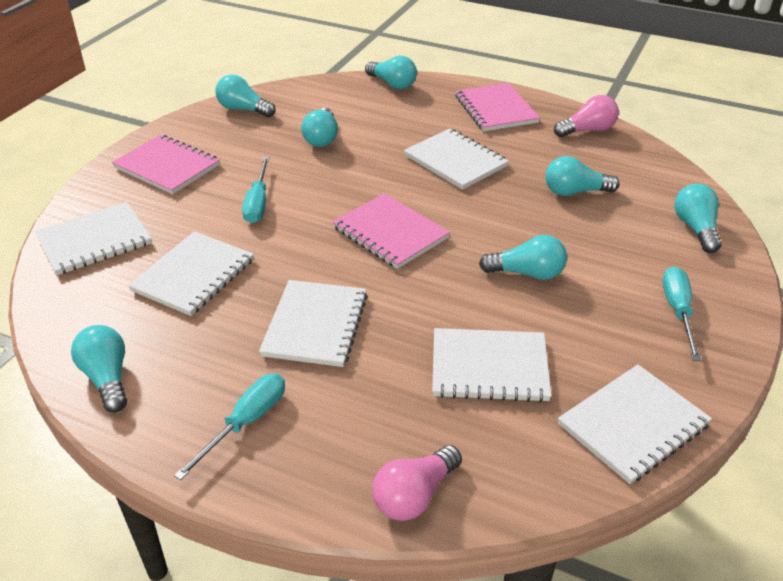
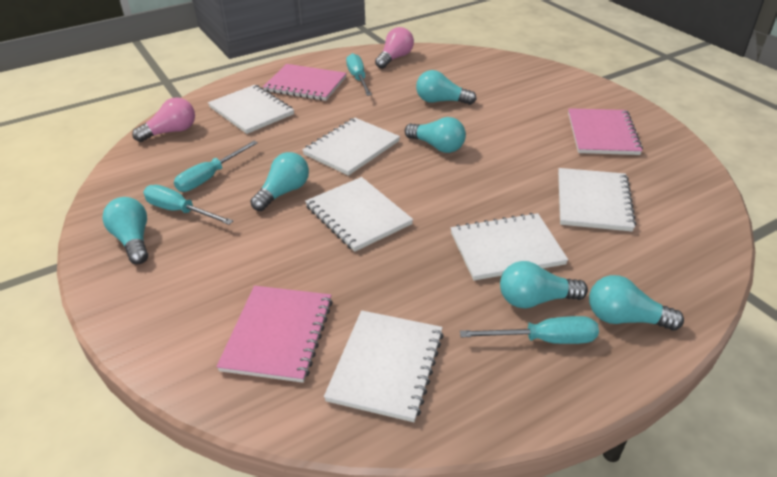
turquoise light bulb: 7 -> 6
turquoise screwdriver: 3 -> 4

